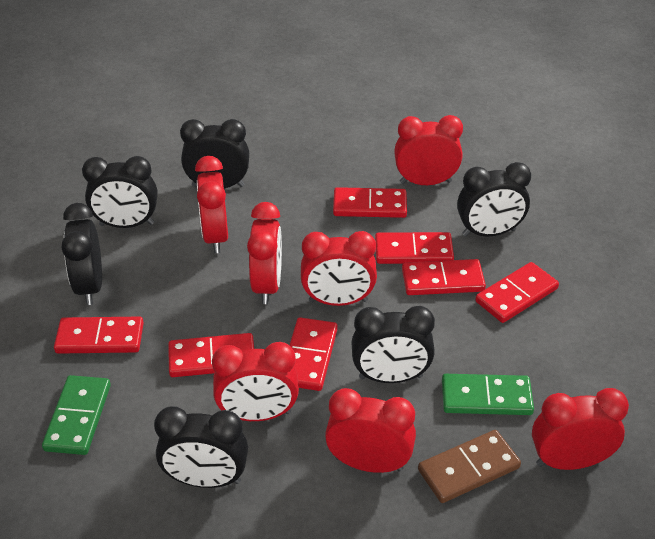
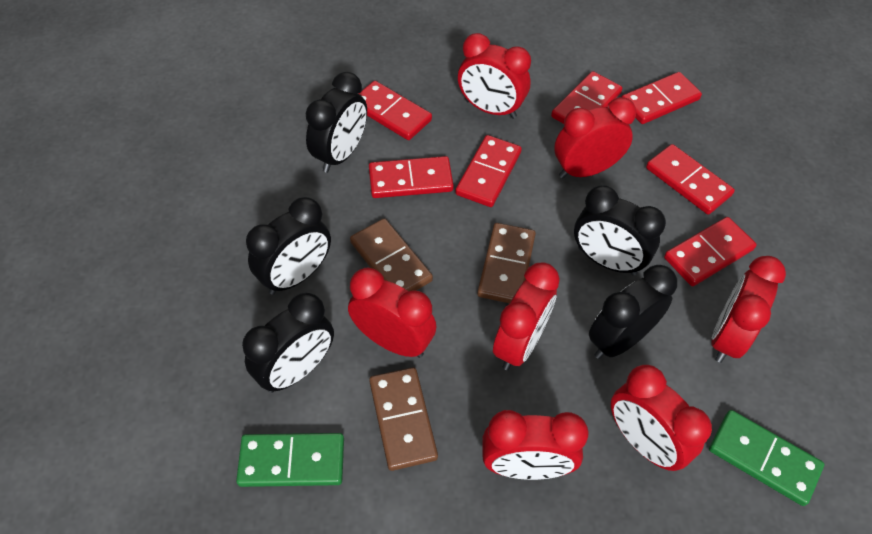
black clock: 6 -> 5
brown domino: 1 -> 3

